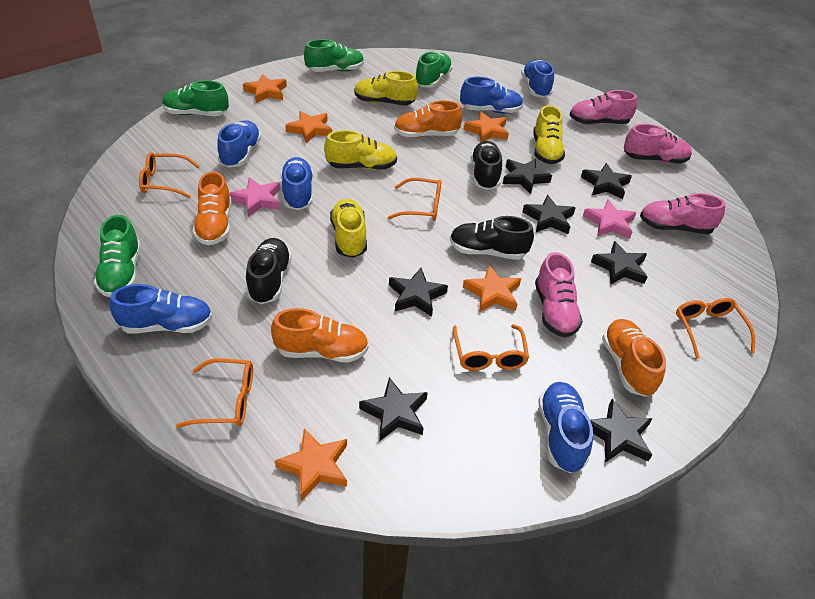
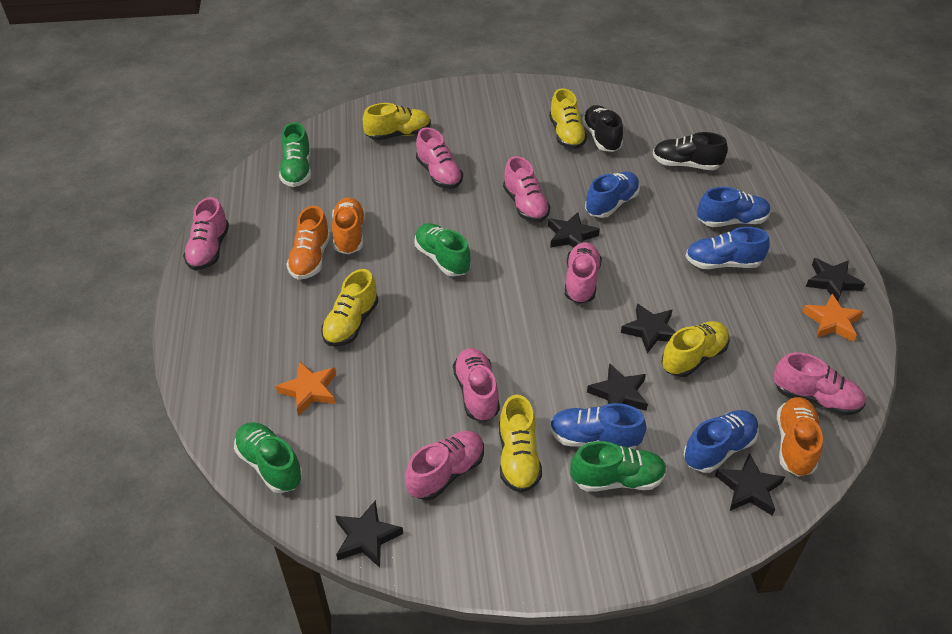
black shoe: 3 -> 2
black star: 7 -> 6
blue shoe: 6 -> 5
orange glasses: 5 -> 0
orange shoe: 4 -> 3
orange star: 5 -> 2
pink shoe: 4 -> 7
pink star: 2 -> 0
yellow shoe: 4 -> 5

